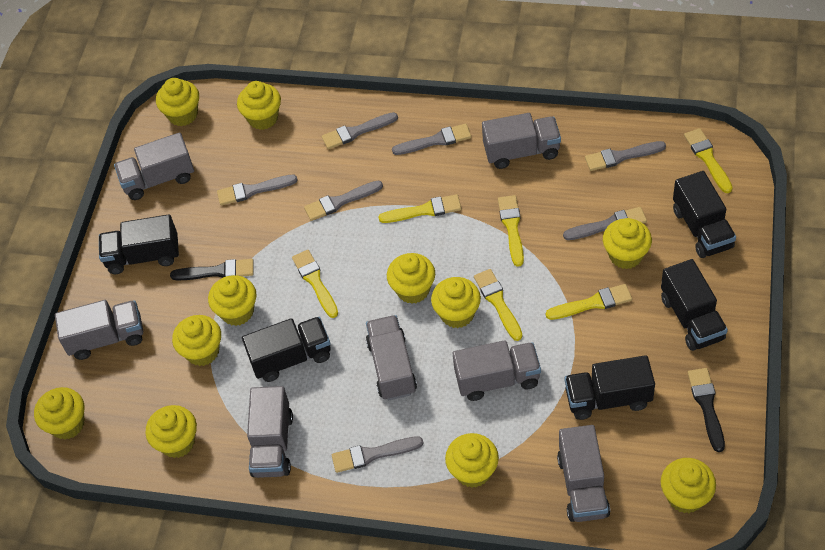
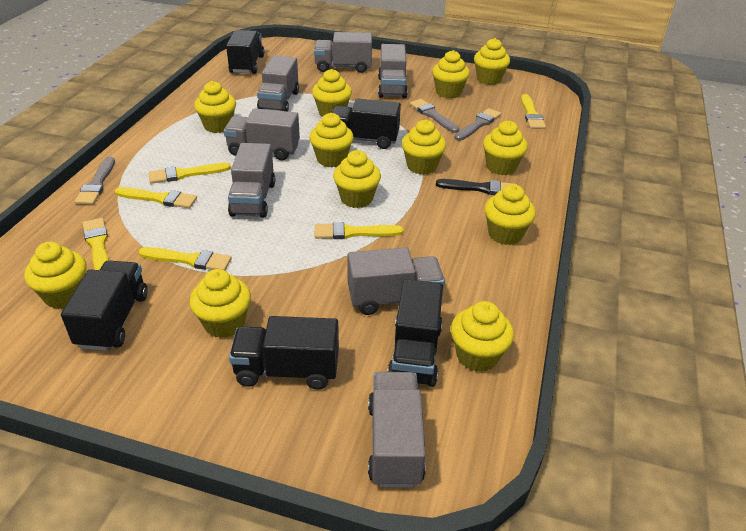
black brush: 2 -> 1
grey brush: 7 -> 3
yellow cupcake: 11 -> 12

